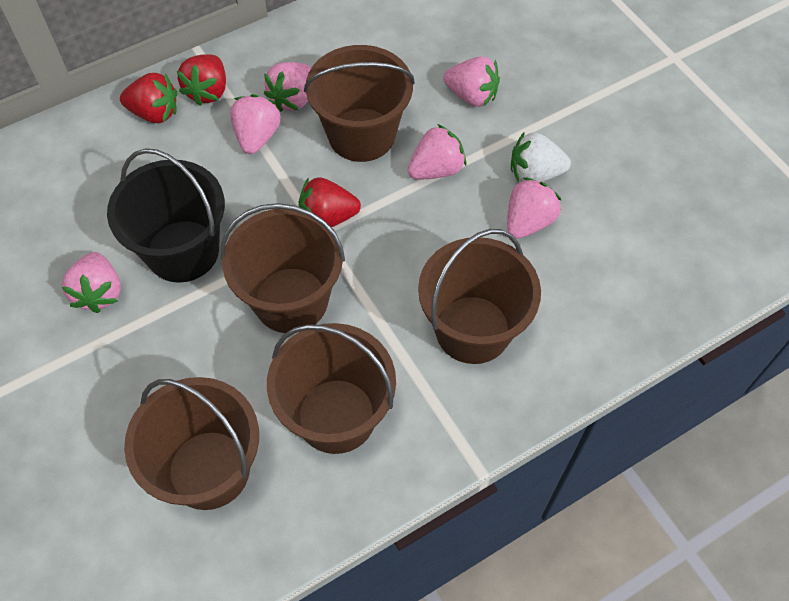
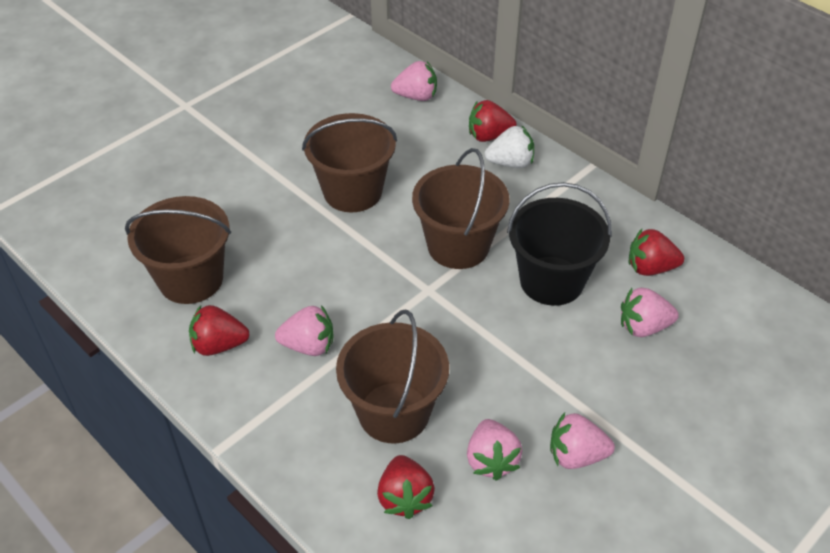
brown bucket: 5 -> 4
pink strawberry: 6 -> 5
red strawberry: 3 -> 4

